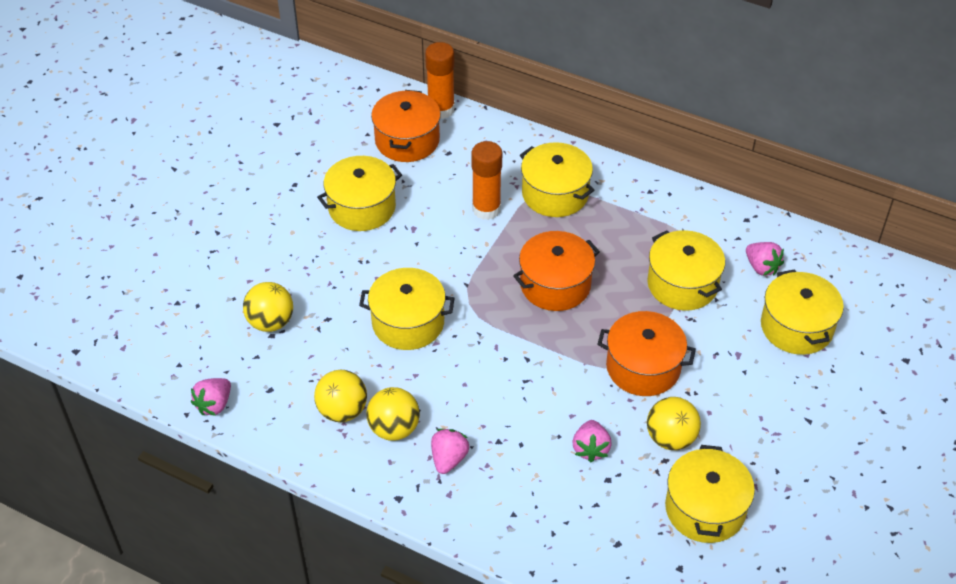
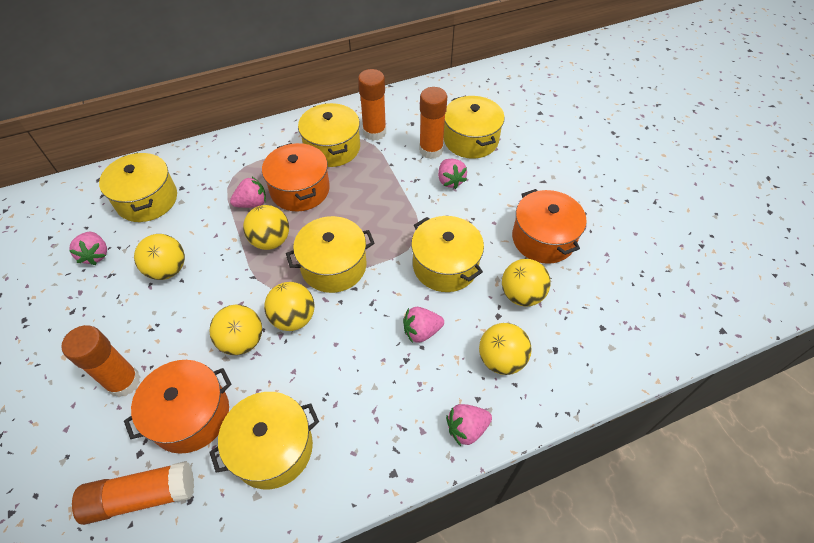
orange glue stick: 2 -> 4
pink strawberry: 4 -> 5
yellow ball: 4 -> 6

